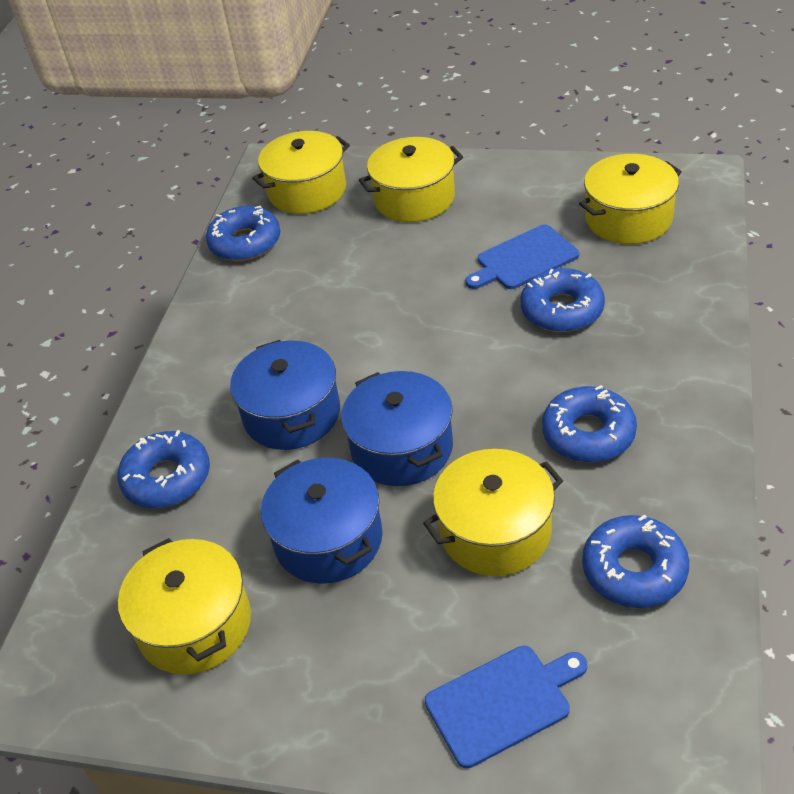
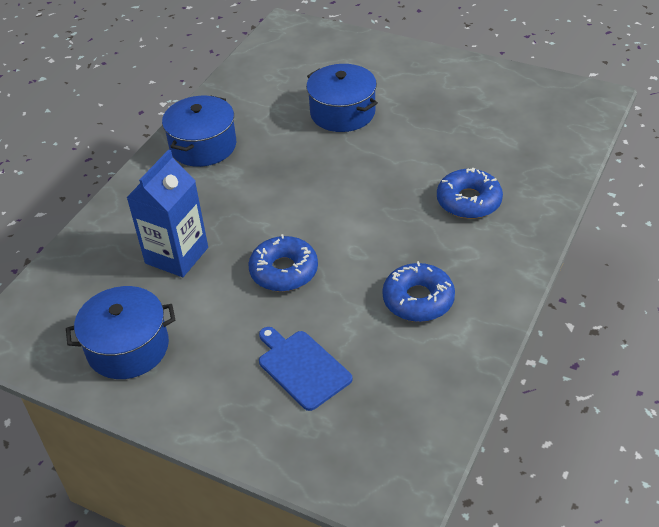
blue carton: 0 -> 1
blue cutting board: 2 -> 1
blue donut: 5 -> 3
yellow pot: 5 -> 0

